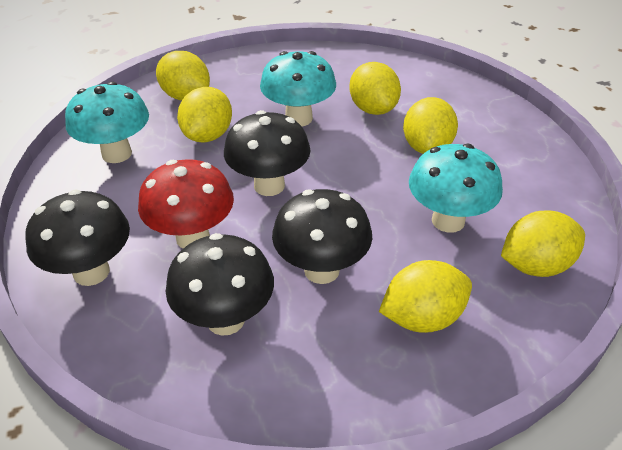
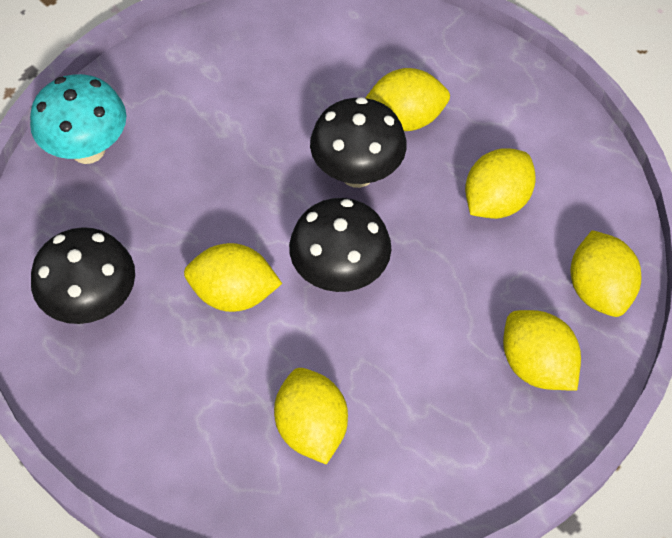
black mushroom: 4 -> 3
red mushroom: 1 -> 0
turquoise mushroom: 3 -> 1

